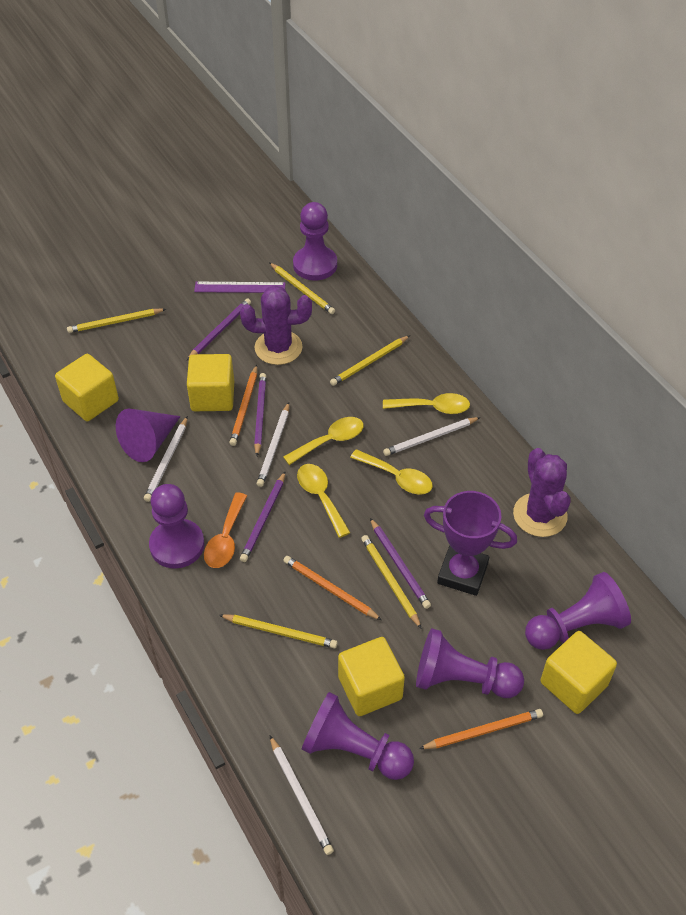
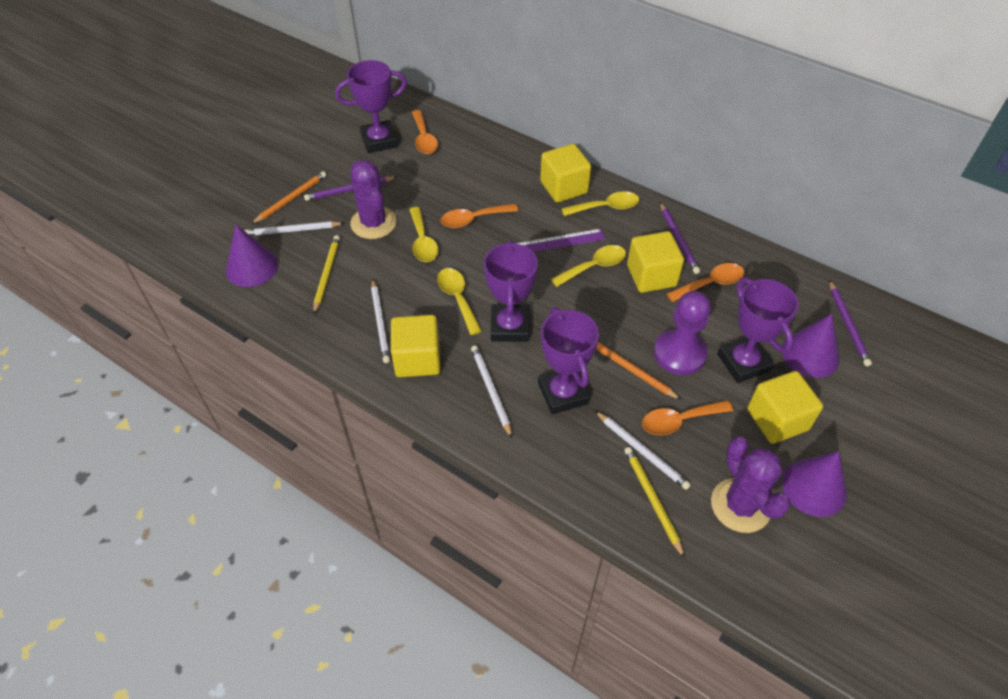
orange pencil: 3 -> 2
orange spoon: 1 -> 4
purple cone: 1 -> 3
purple pawn: 5 -> 1
purple pencil: 4 -> 3
purple trophy: 1 -> 4
yellow pencil: 5 -> 2

